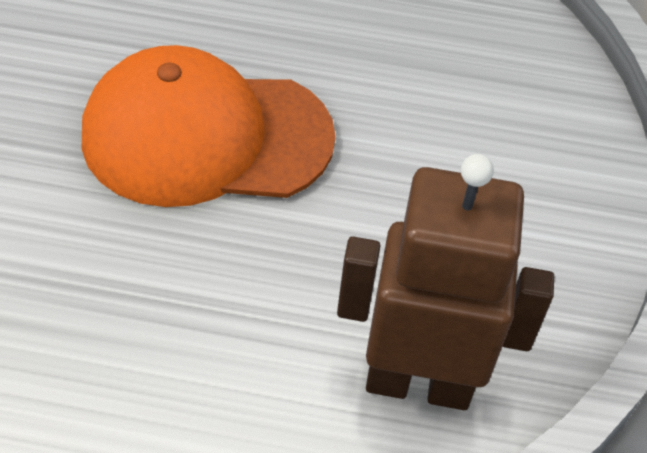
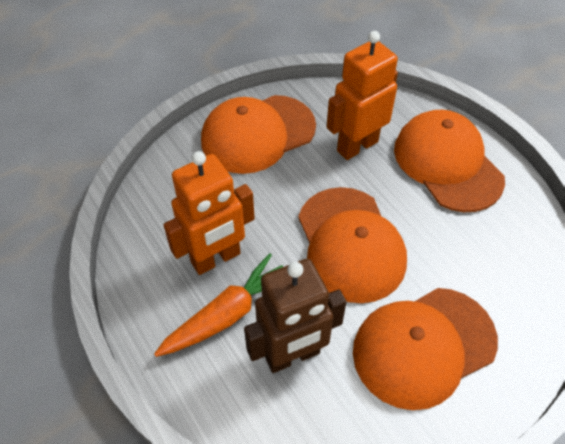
orange cap: 1 -> 4
orange carrot: 0 -> 1
orange robot: 0 -> 2

